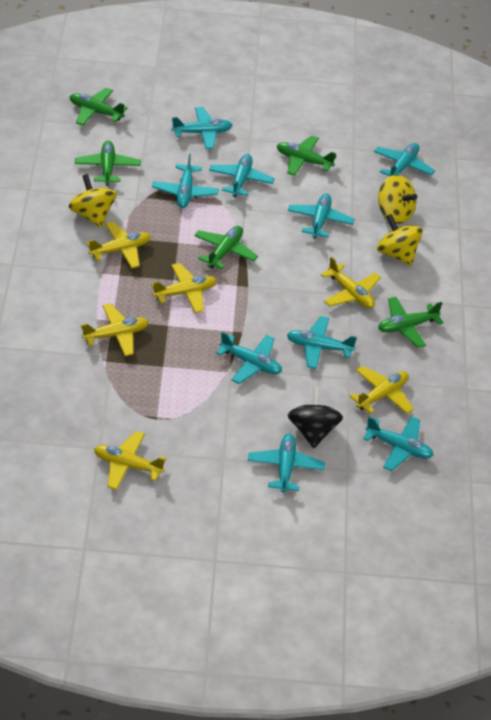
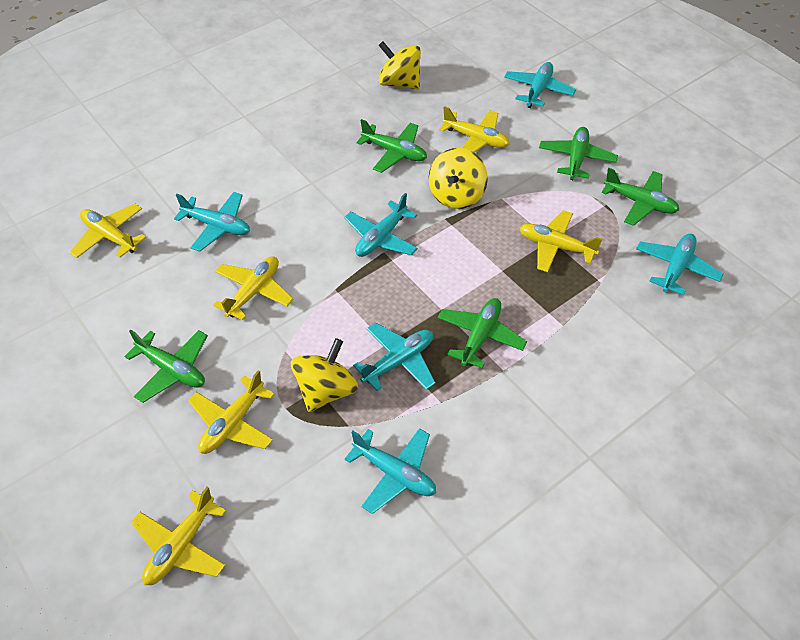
black spinning top: 1 -> 0
turquoise plane: 9 -> 6

